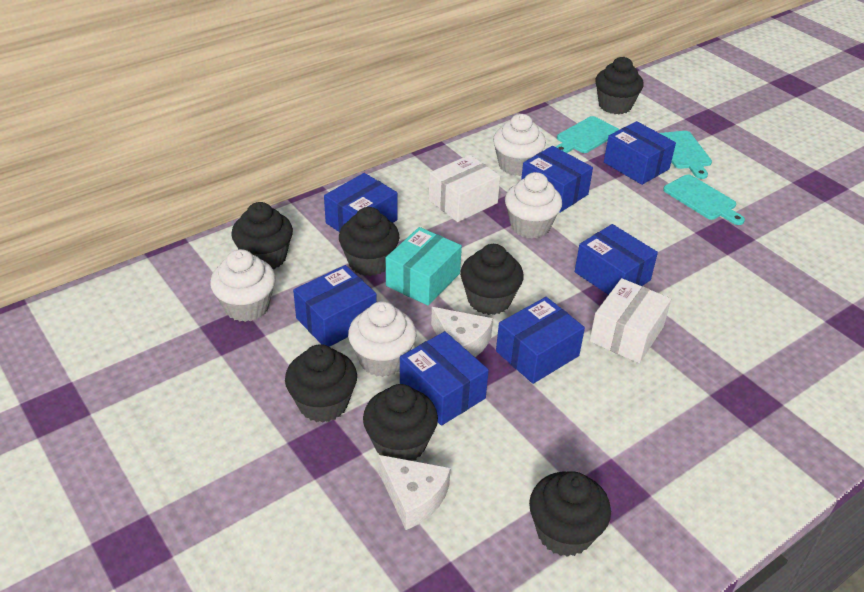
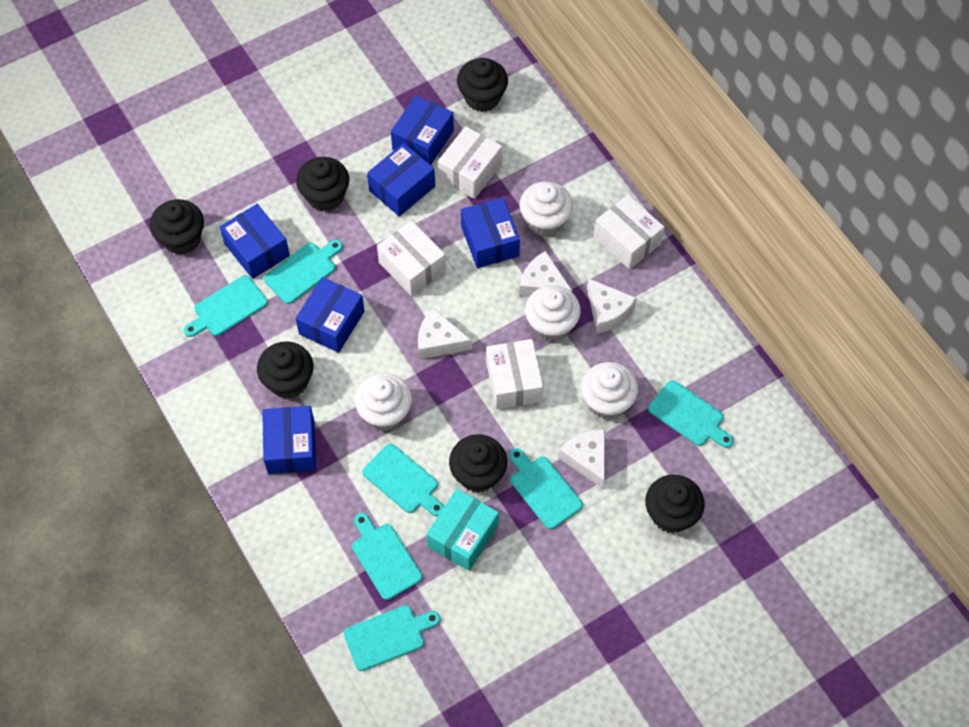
black cupcake: 7 -> 6
blue box: 7 -> 6
turquoise cutting board: 3 -> 7
white box: 2 -> 4
white cheese: 2 -> 4

